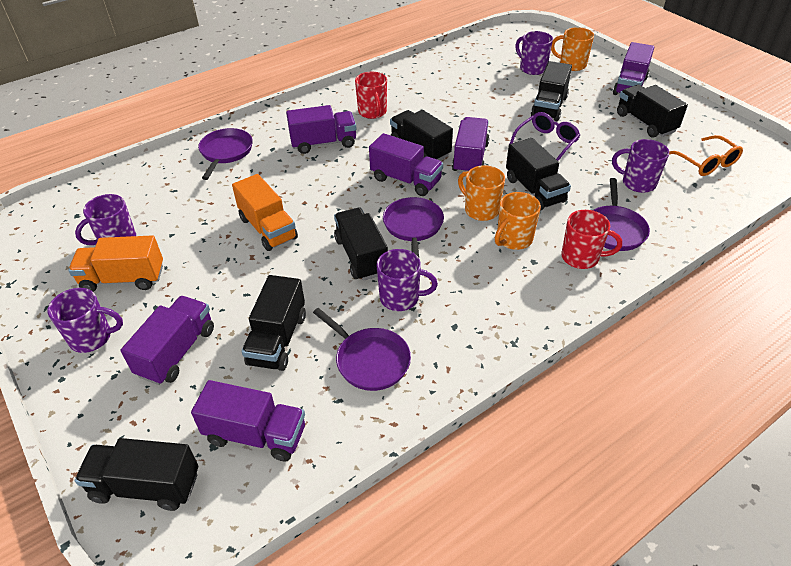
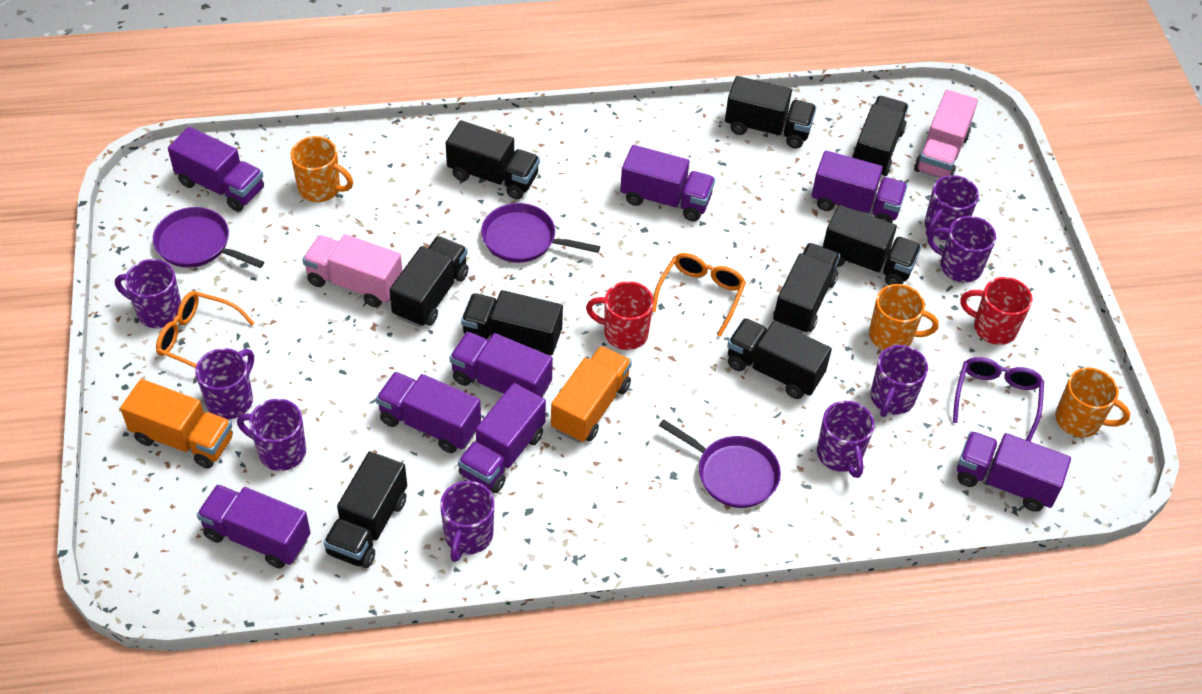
black truck: 7 -> 9
orange glasses: 1 -> 2
pink truck: 0 -> 2
purple mug: 5 -> 8
purple pan: 4 -> 3
purple truck: 6 -> 8

